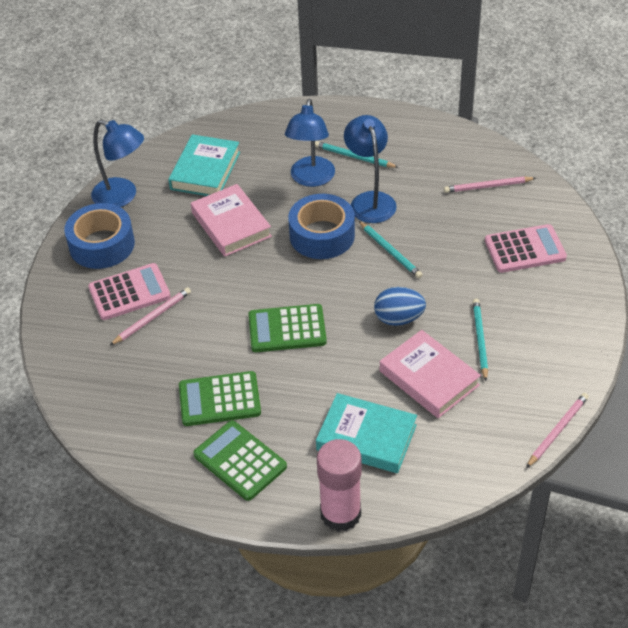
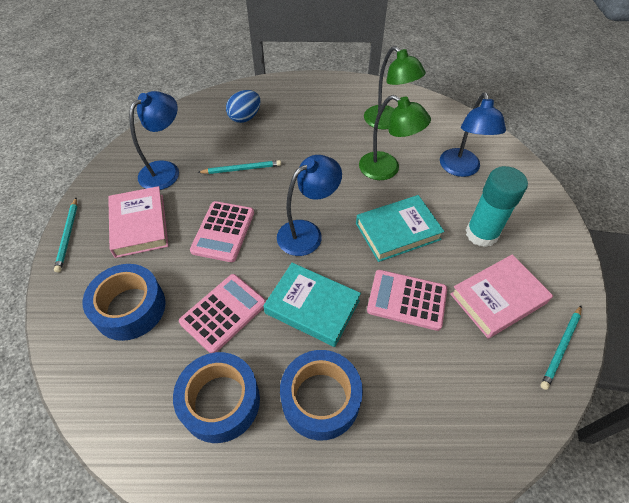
blue tape: 2 -> 3
green calculator: 3 -> 0
green lamp: 0 -> 2
pink calculator: 2 -> 3
pink glue stick: 1 -> 0
pink pencil: 3 -> 0
turquoise glue stick: 0 -> 1

